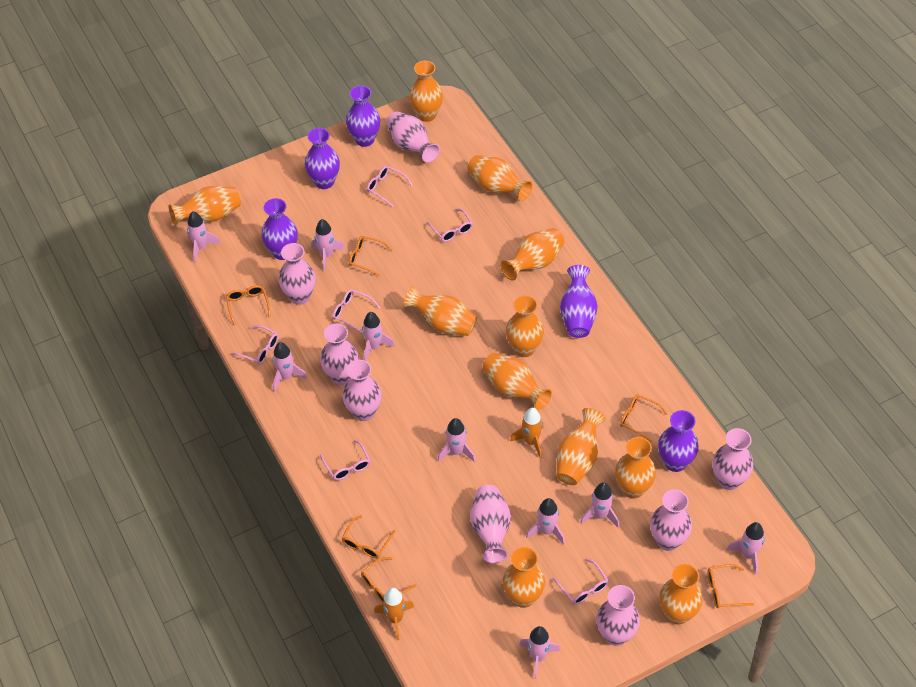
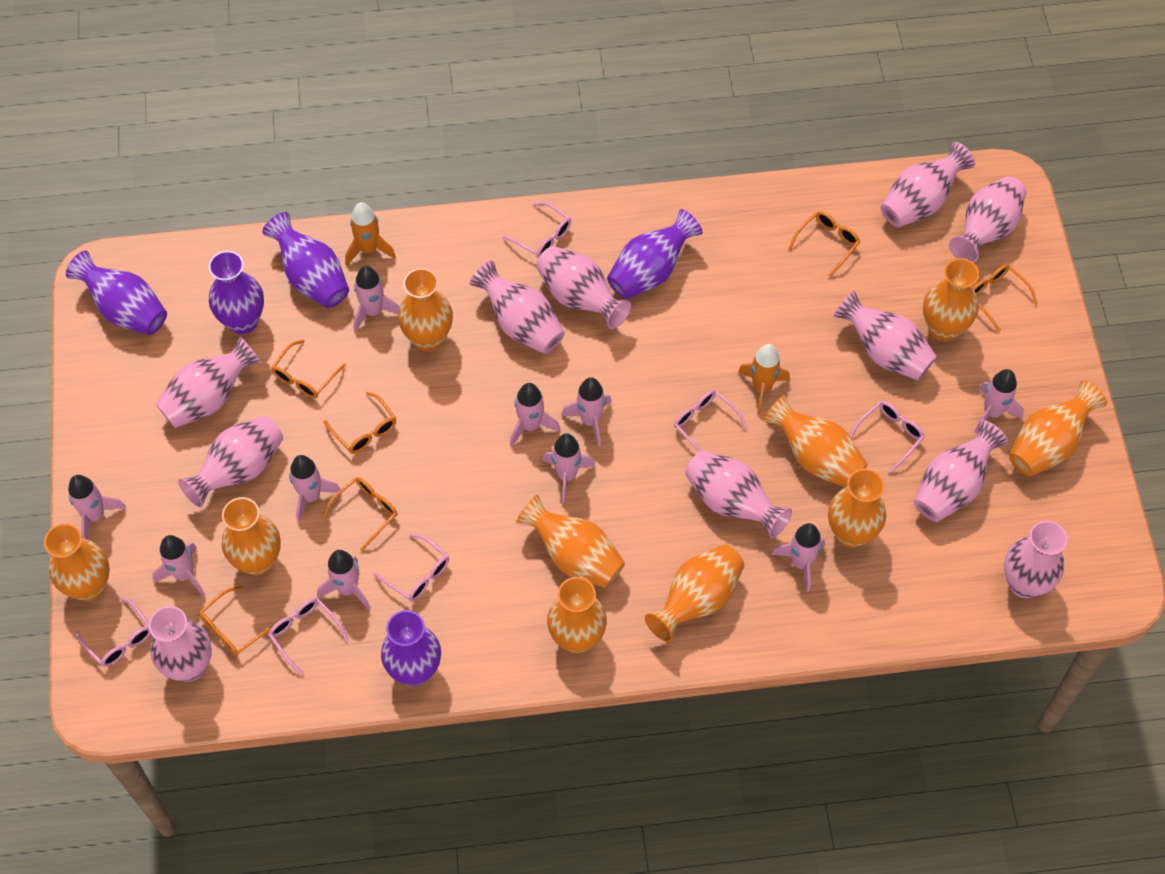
orange vase: 11 -> 10
pink rocket: 9 -> 10
pink vase: 8 -> 11

